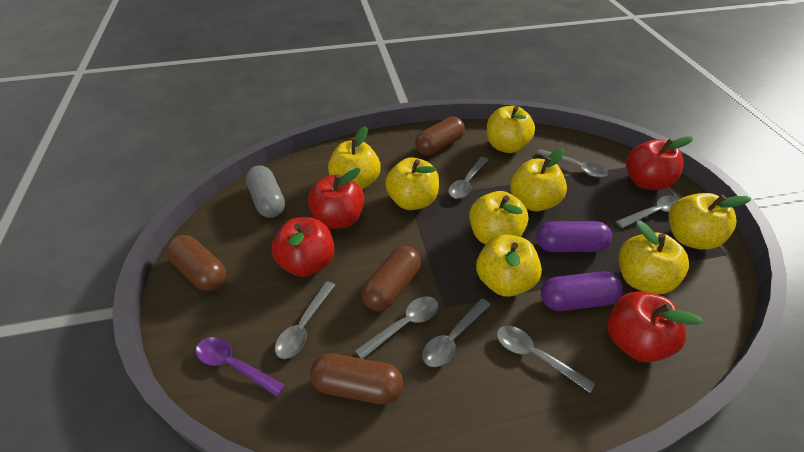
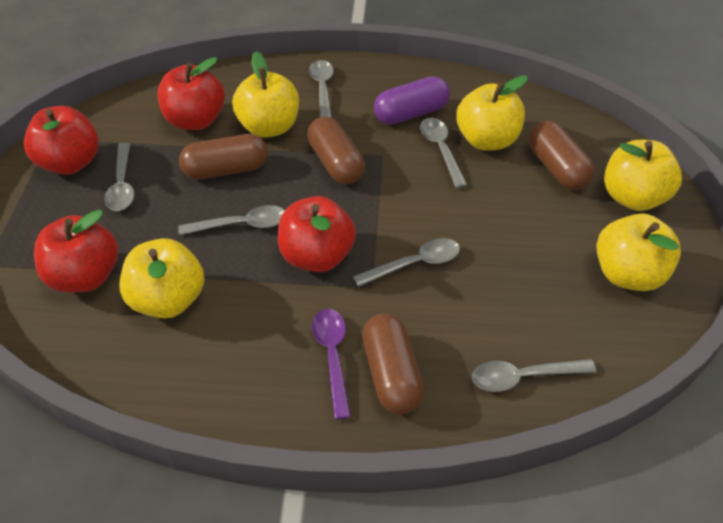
grey capsule: 1 -> 0
grey spoon: 7 -> 6
purple capsule: 2 -> 1
yellow apple: 8 -> 5

